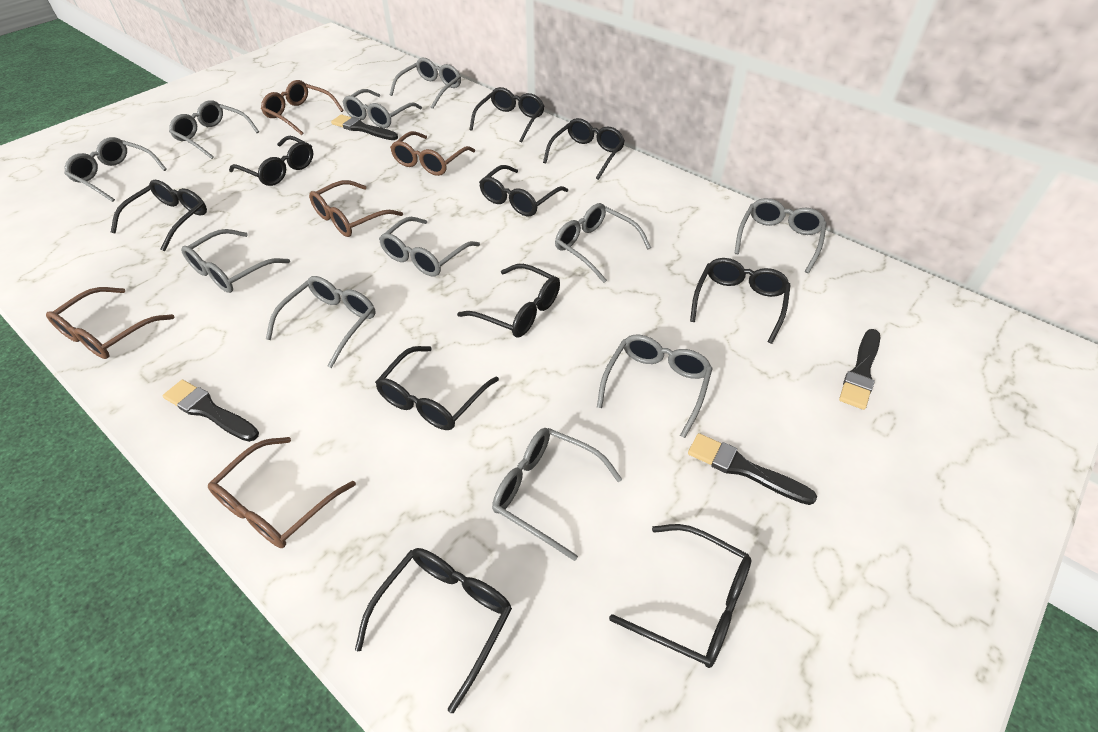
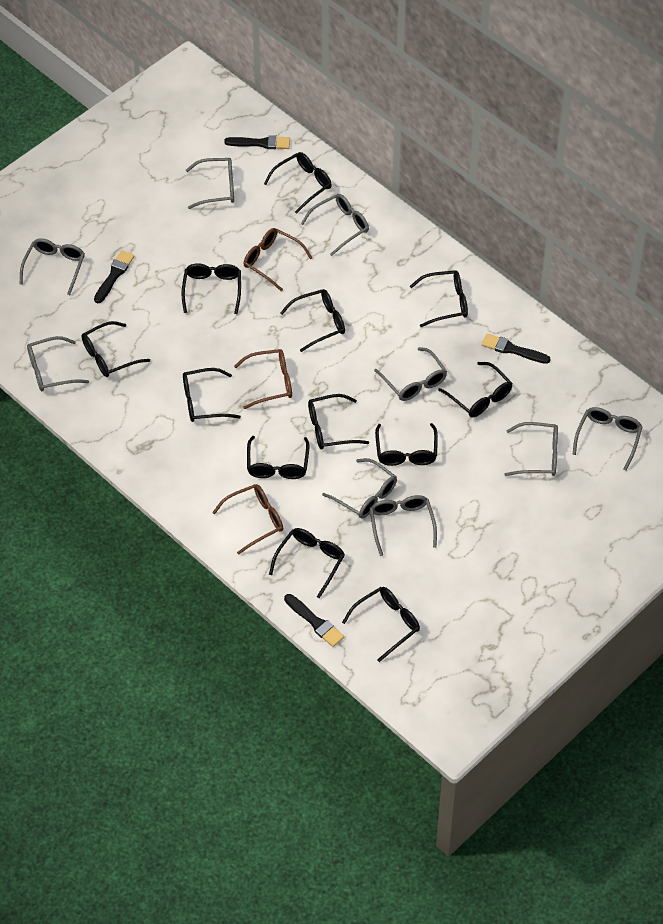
black glasses: 10 -> 12
brown glasses: 5 -> 3
grey glasses: 11 -> 9

